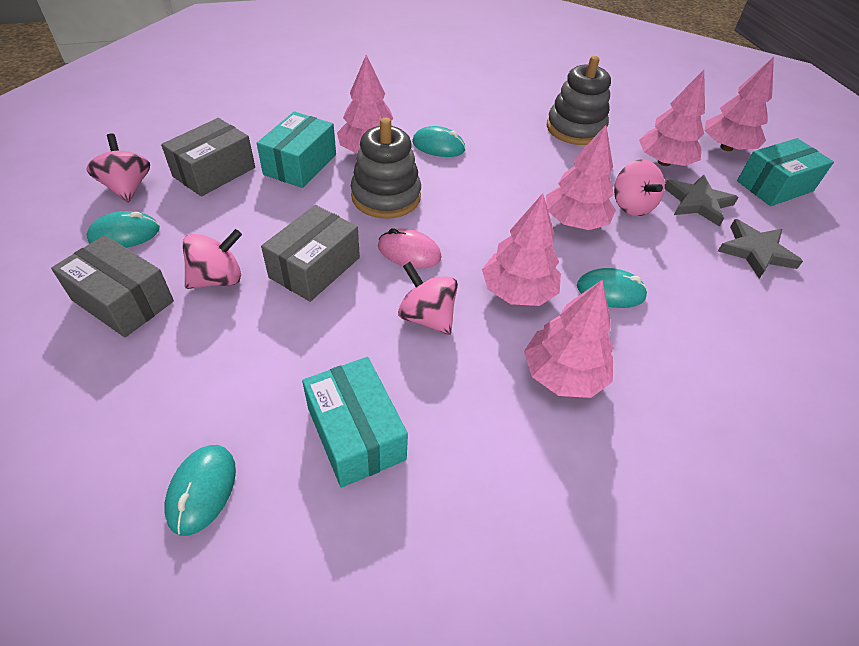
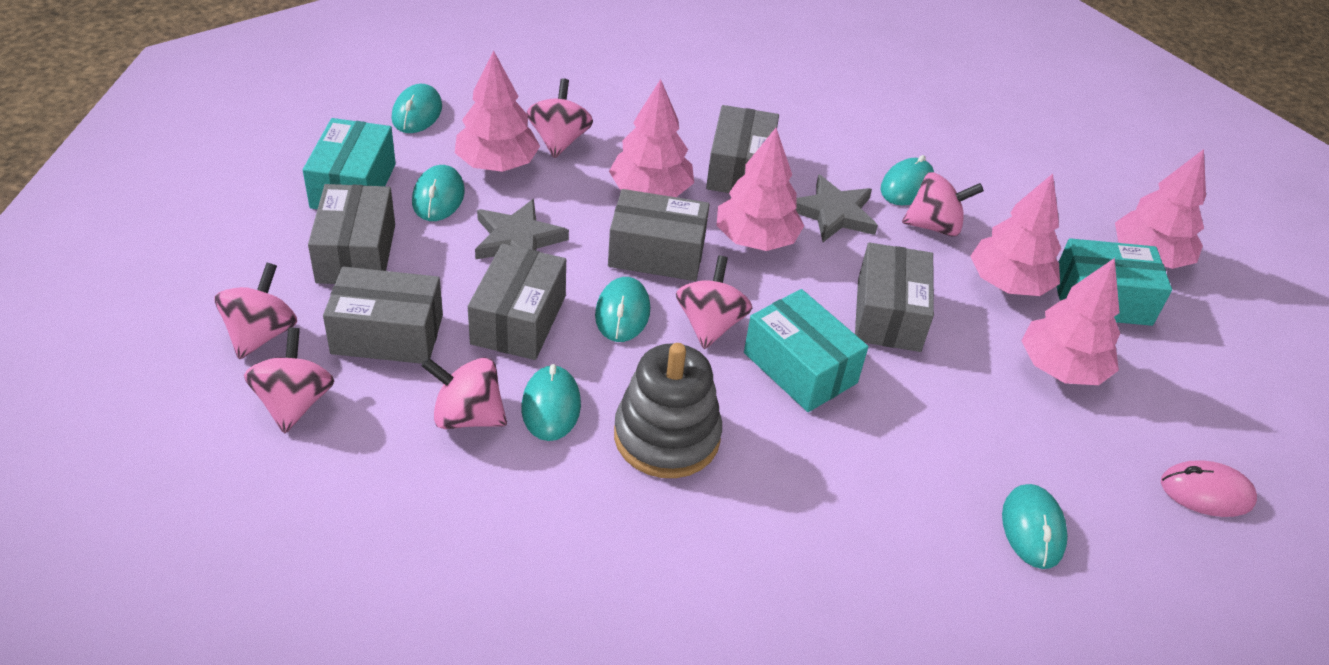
grey box: 3 -> 6
grey stacking toy: 2 -> 1
pink spinning top: 4 -> 6
turquoise mouse: 4 -> 6

